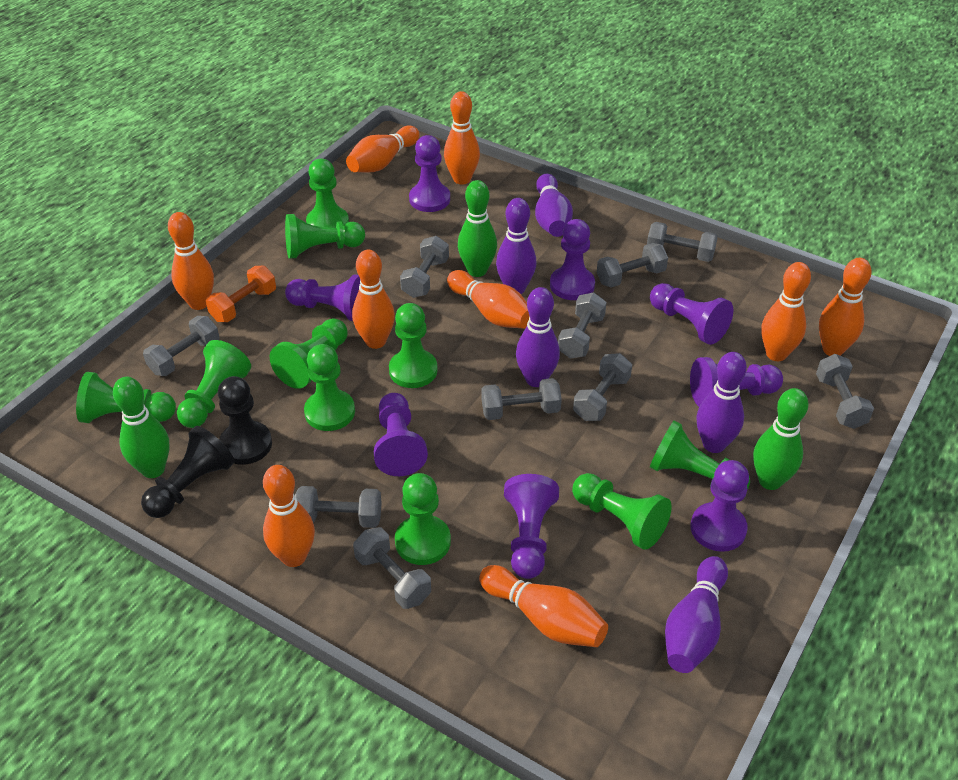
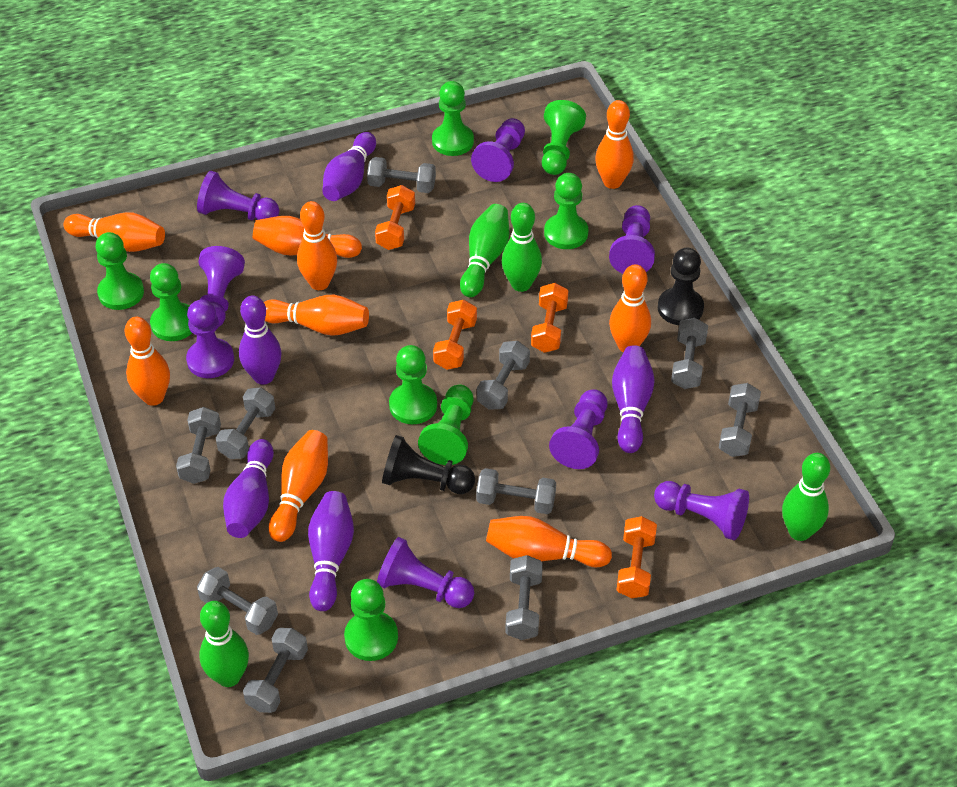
green bowling pin: 3 -> 4
green pawn: 10 -> 8
orange dumbbell: 1 -> 4

